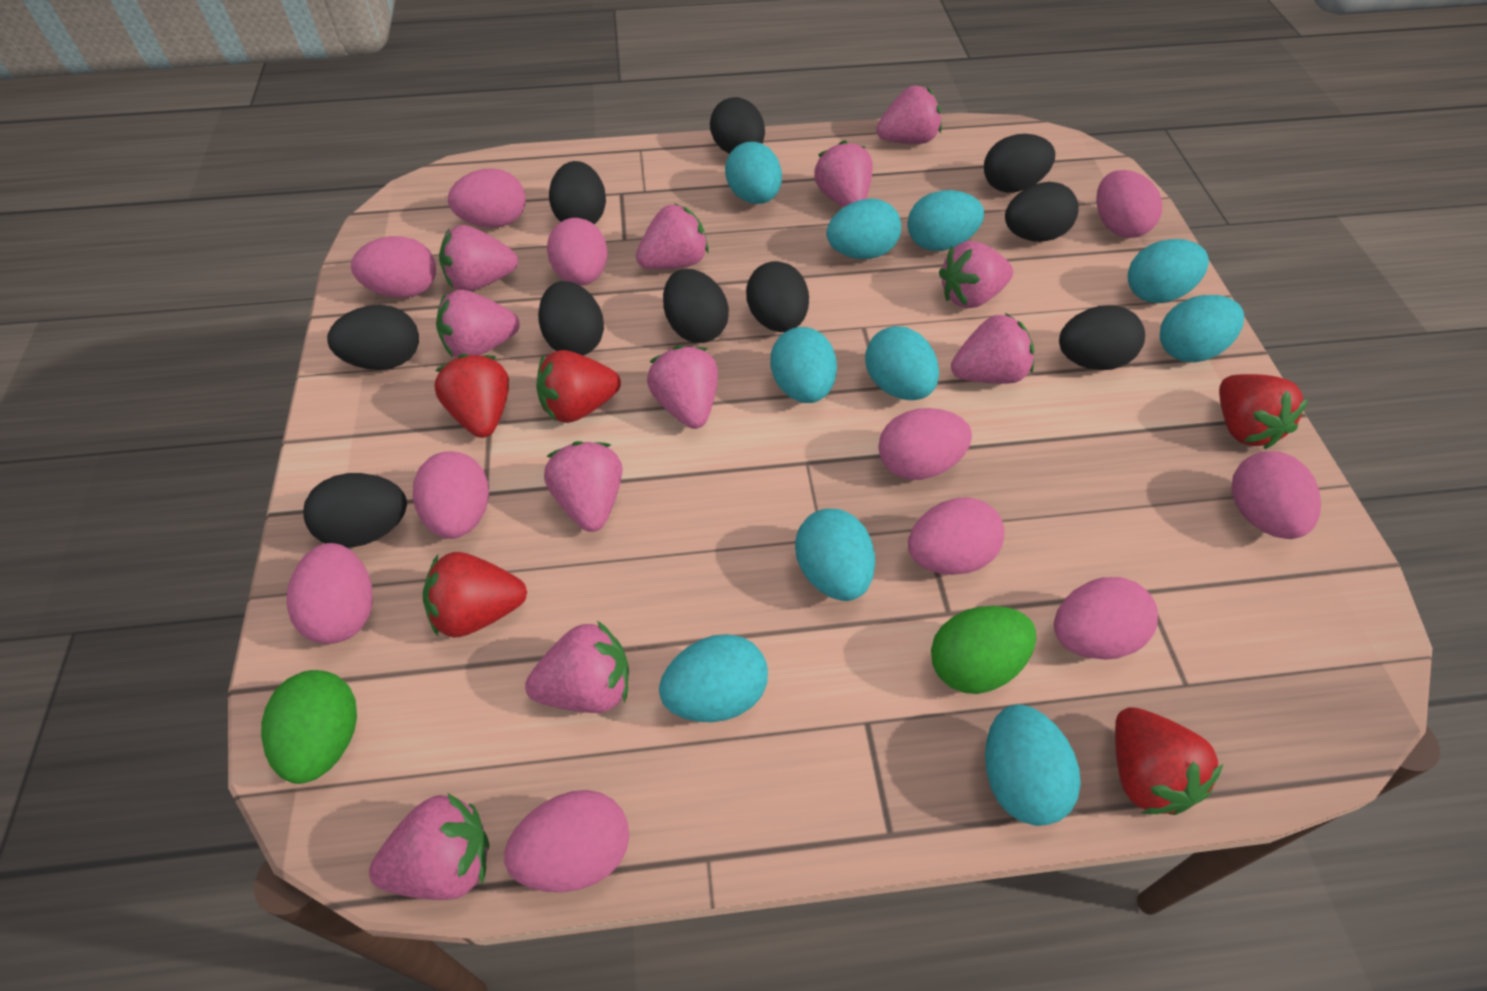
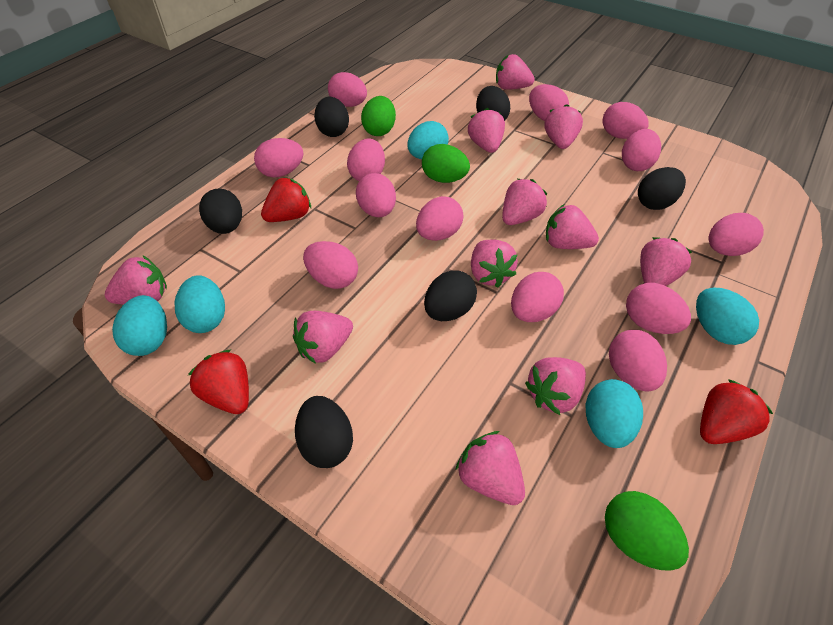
black egg: 10 -> 6
green egg: 2 -> 3
pink egg: 11 -> 13
red strawberry: 5 -> 3
turquoise egg: 10 -> 5

